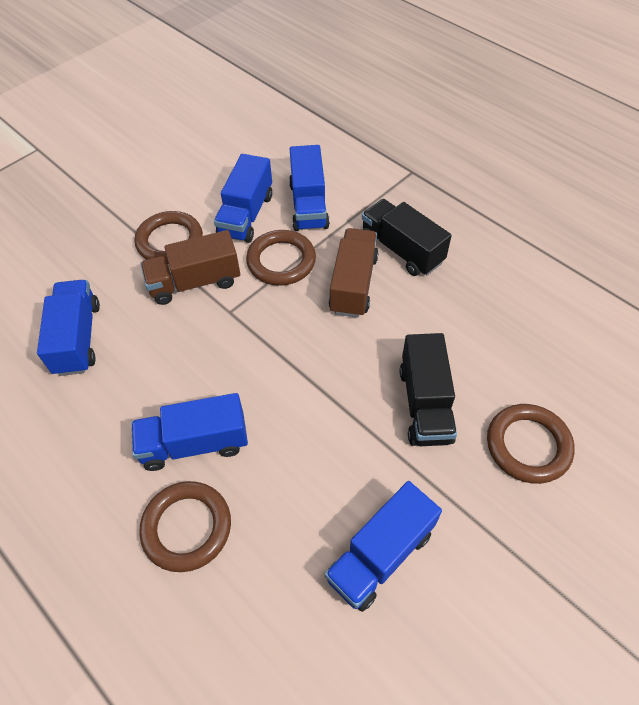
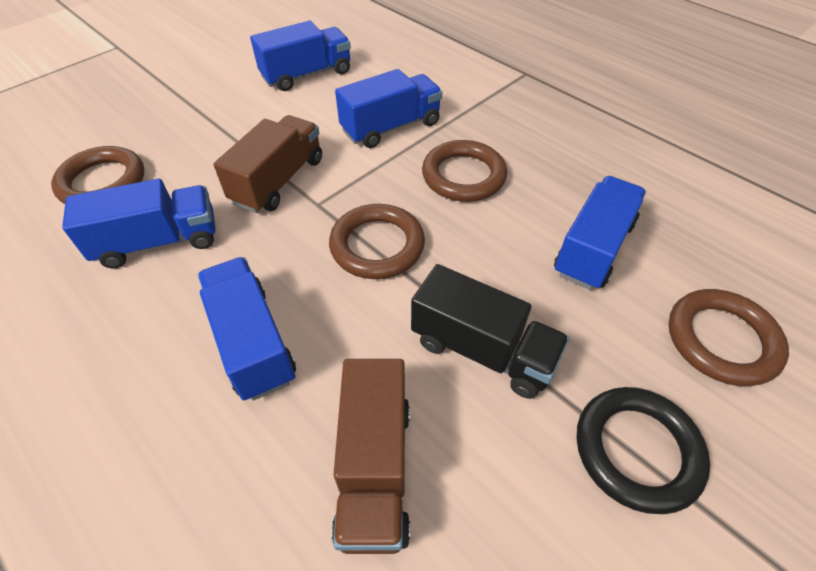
black ring: 0 -> 1
black truck: 2 -> 1

